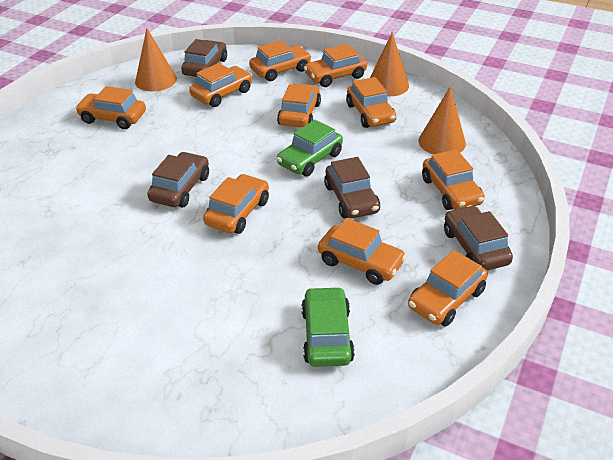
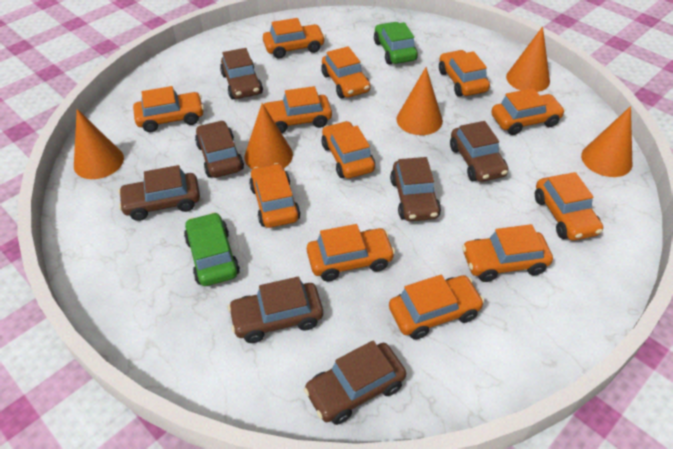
brown car: 4 -> 7
orange car: 10 -> 12
orange cone: 3 -> 5

